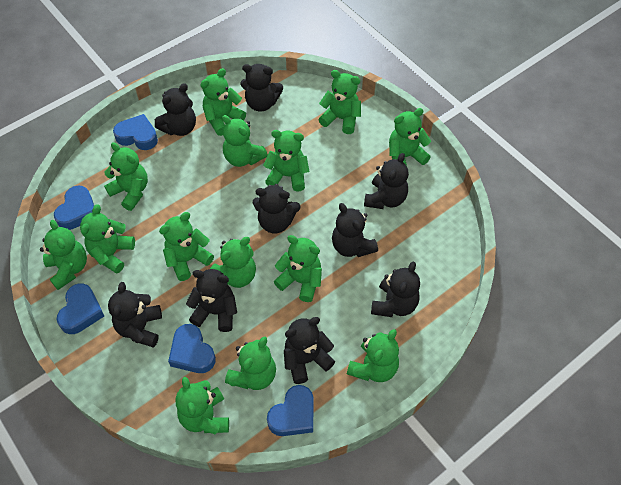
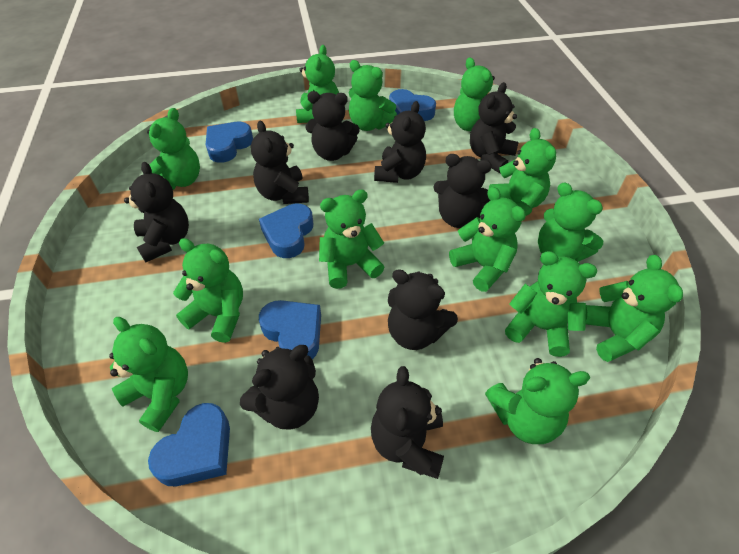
green teddy bear: 14 -> 13

